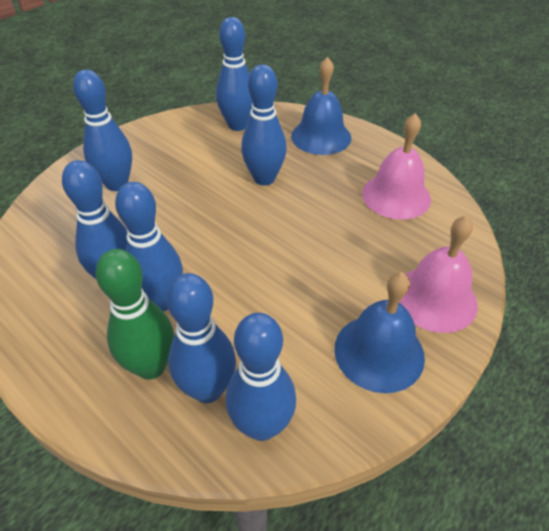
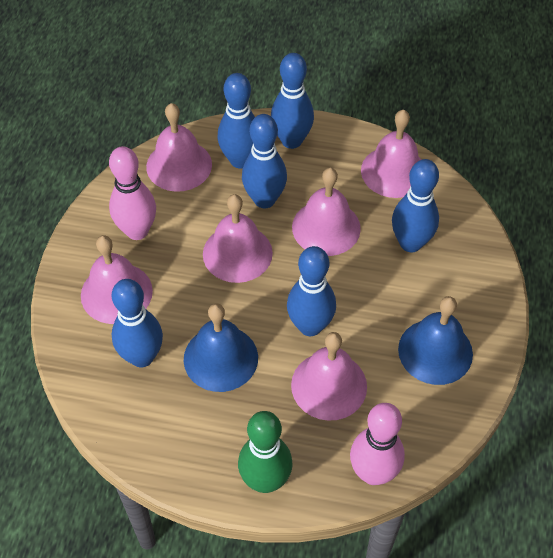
blue bowling pin: 7 -> 6
pink bell: 2 -> 6
pink bowling pin: 0 -> 2

